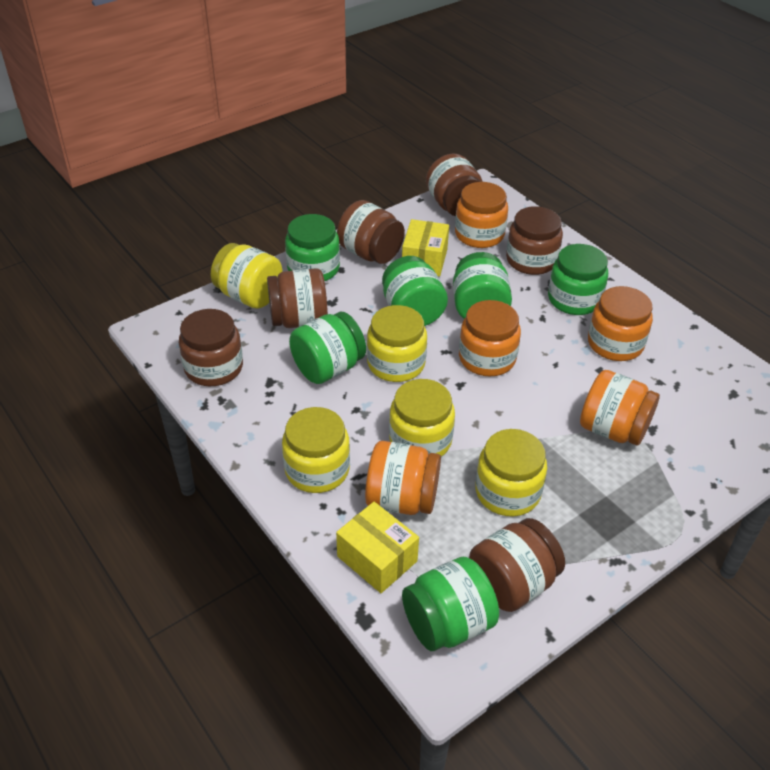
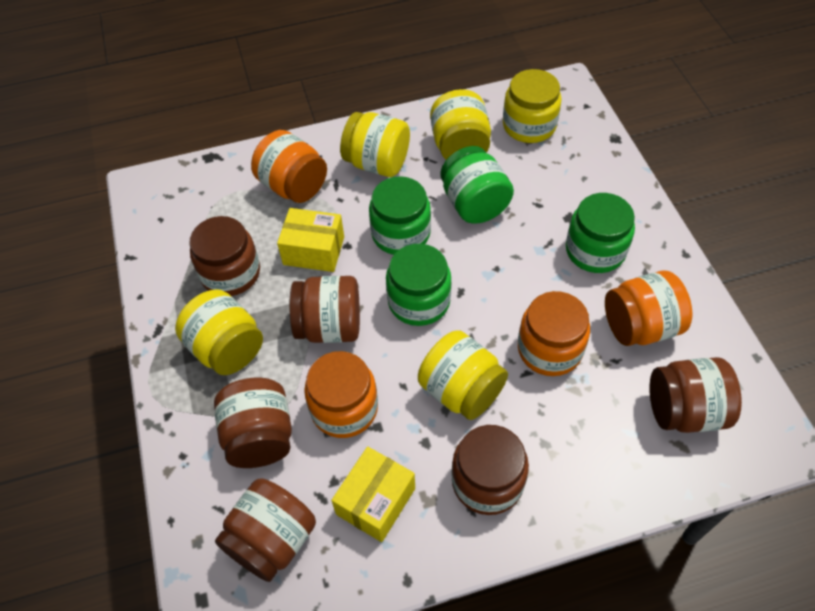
green jar: 6 -> 4
orange jar: 5 -> 4

